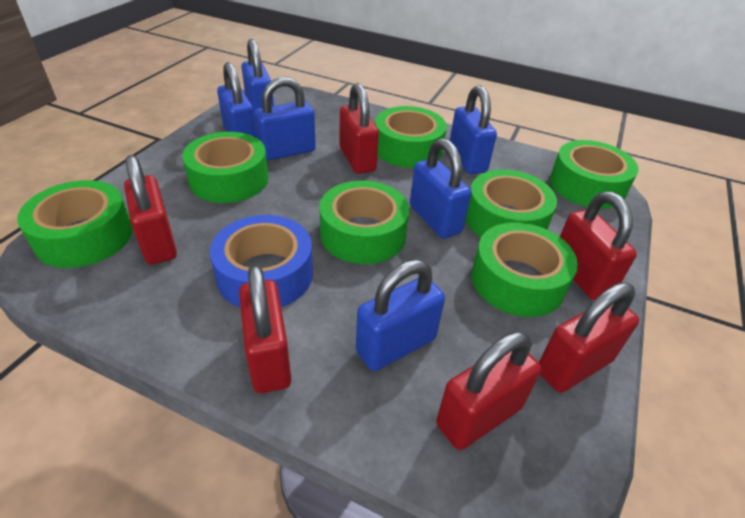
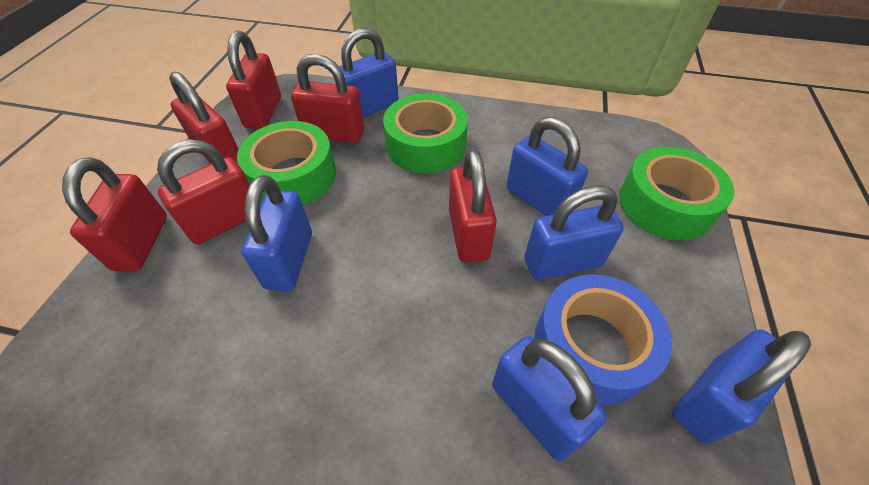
green tape: 7 -> 3

